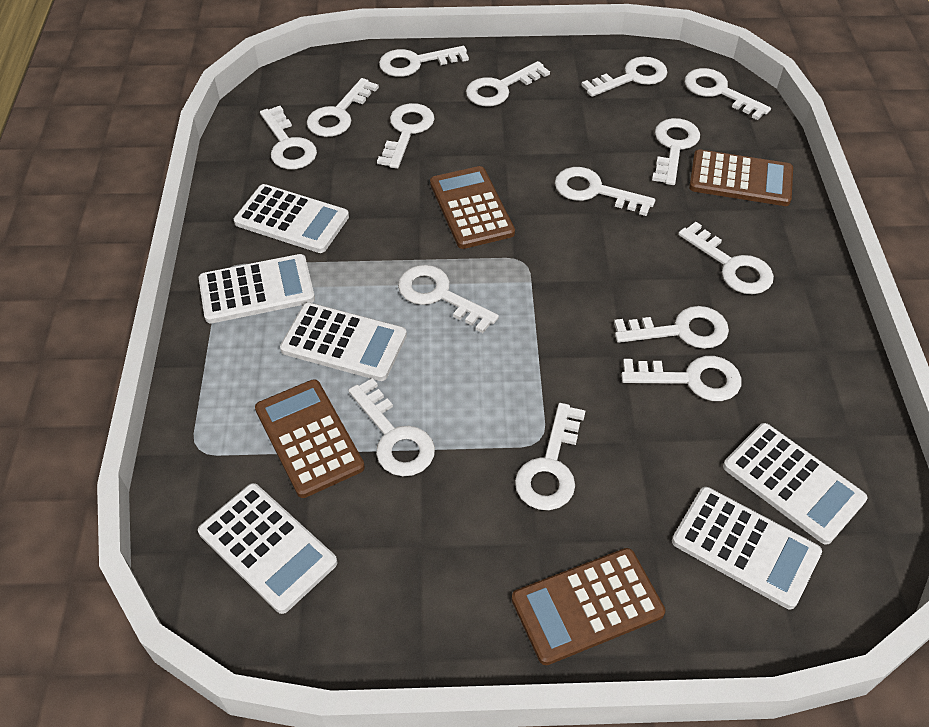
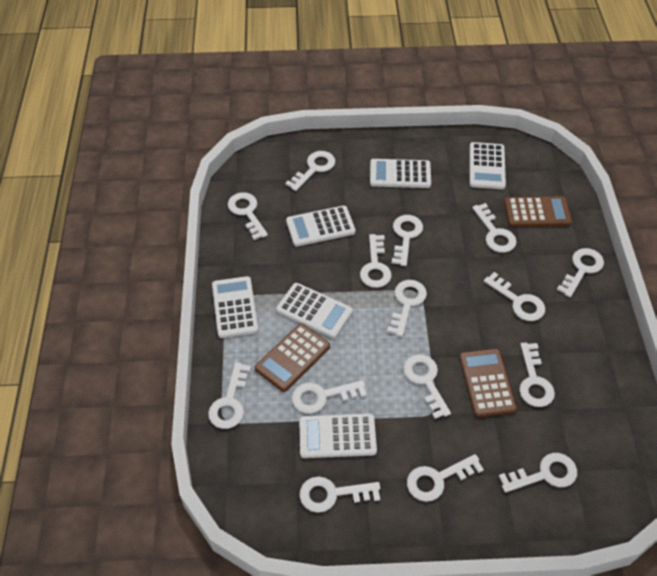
brown calculator: 4 -> 3

